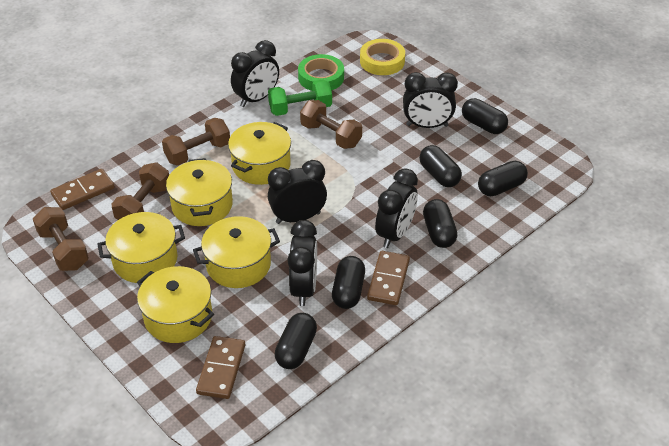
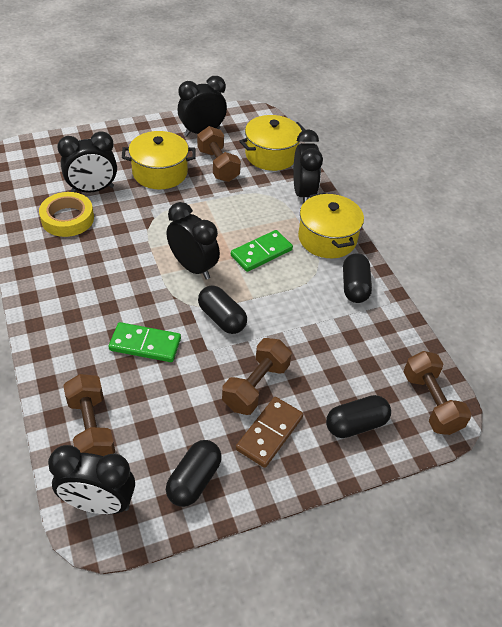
black capsule: 6 -> 4
brown domino: 3 -> 1
green domino: 0 -> 2
green dumbbell: 1 -> 0
green tape: 1 -> 0
yellow pot: 5 -> 3

